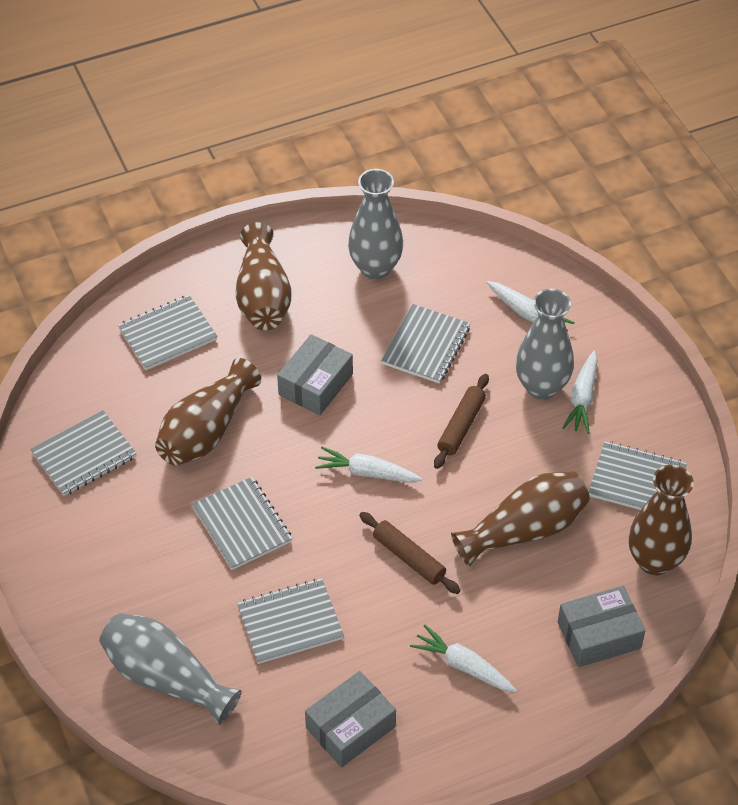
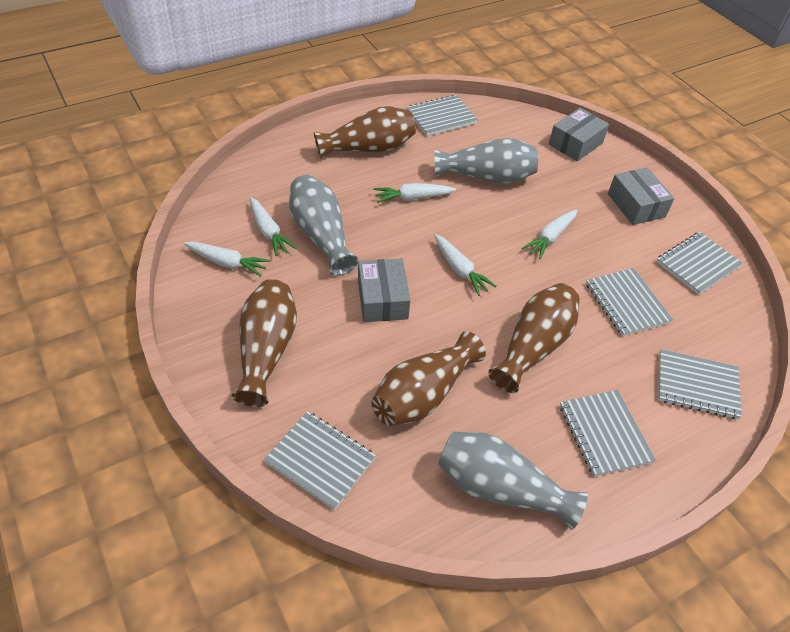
brown rolling pin: 2 -> 0
white carrot: 4 -> 5

